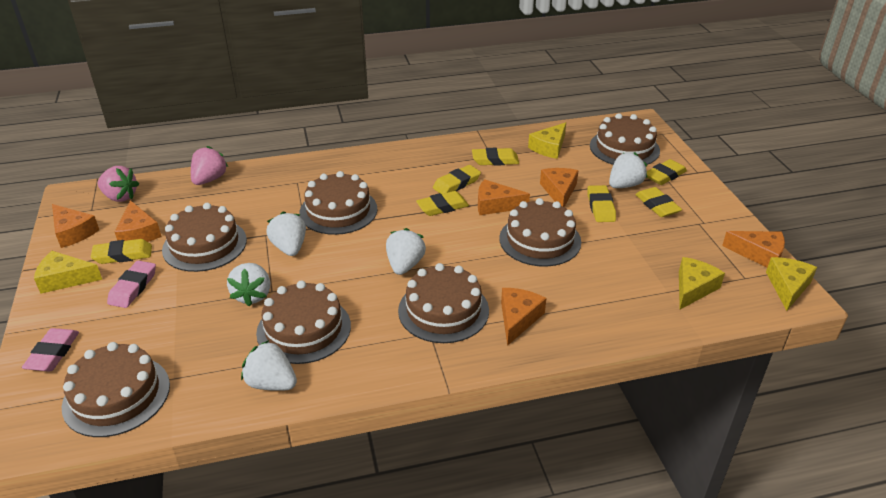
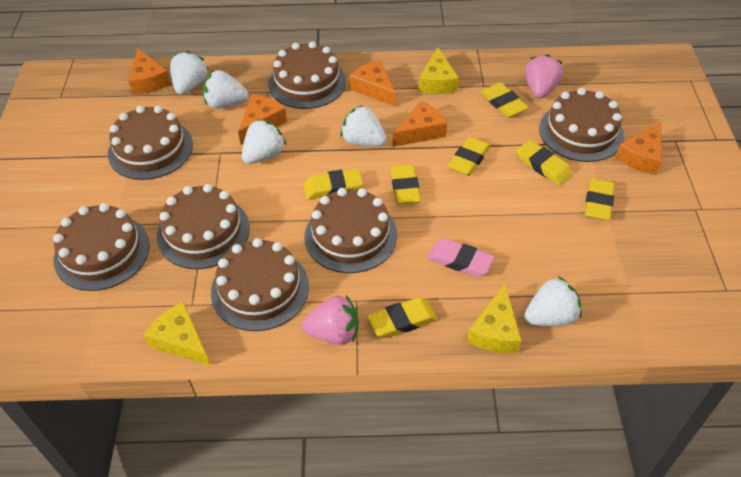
orange cheese: 6 -> 5
pink eraser: 2 -> 1
yellow cheese: 4 -> 3

